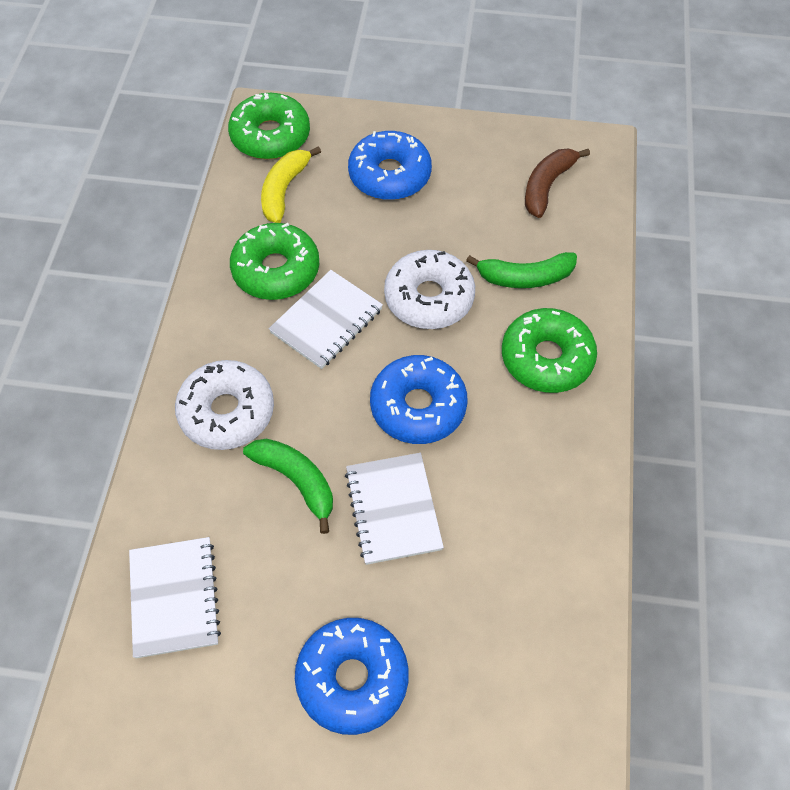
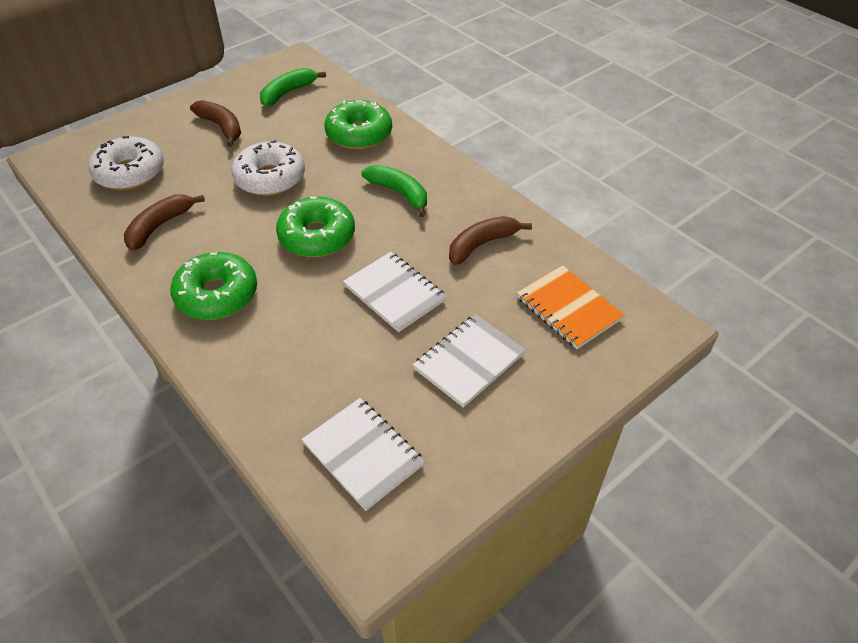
blue donut: 3 -> 0
brown banana: 1 -> 3
orange notebook: 0 -> 1
yellow banana: 1 -> 0

